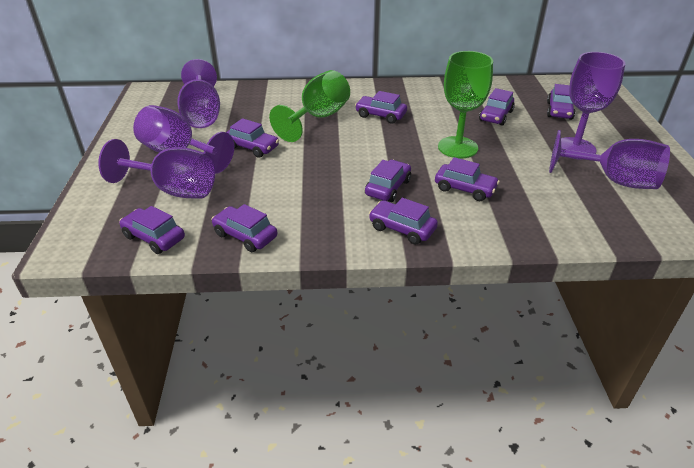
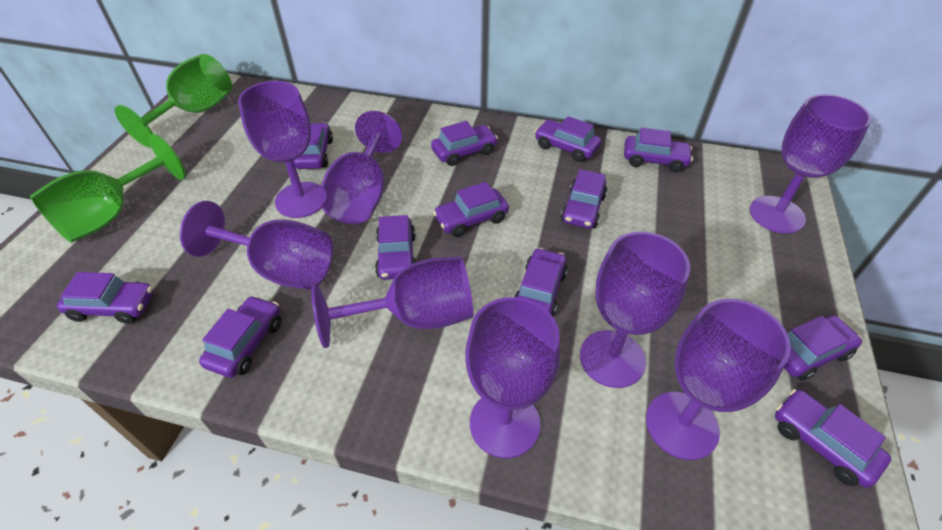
purple car: 9 -> 12
purple goblet: 5 -> 8

